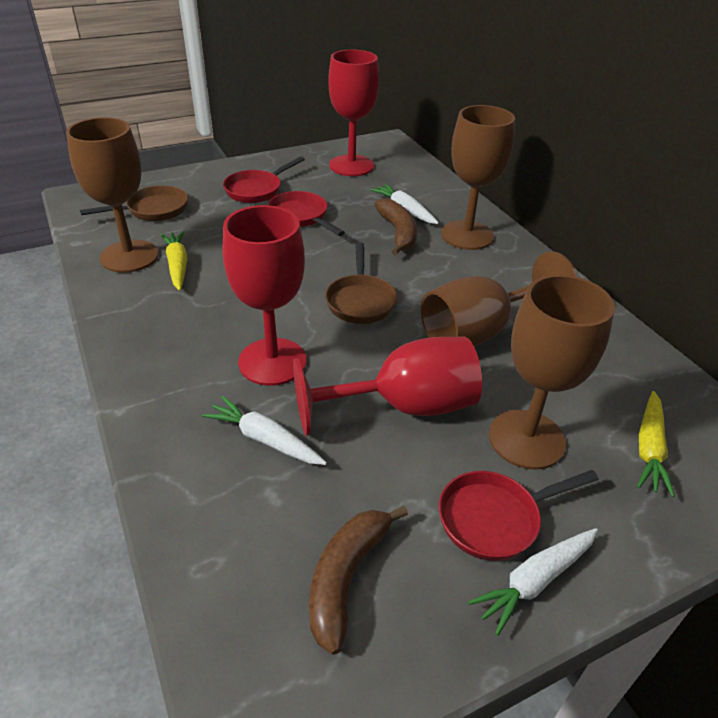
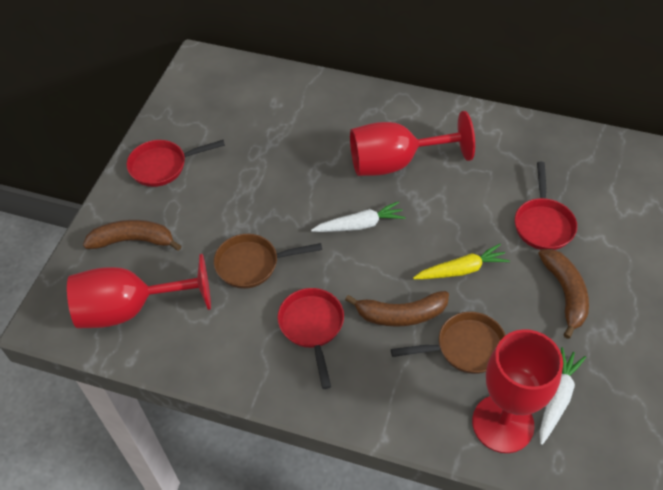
brown banana: 2 -> 3
brown goblet: 4 -> 0
white carrot: 3 -> 2
yellow carrot: 2 -> 1

